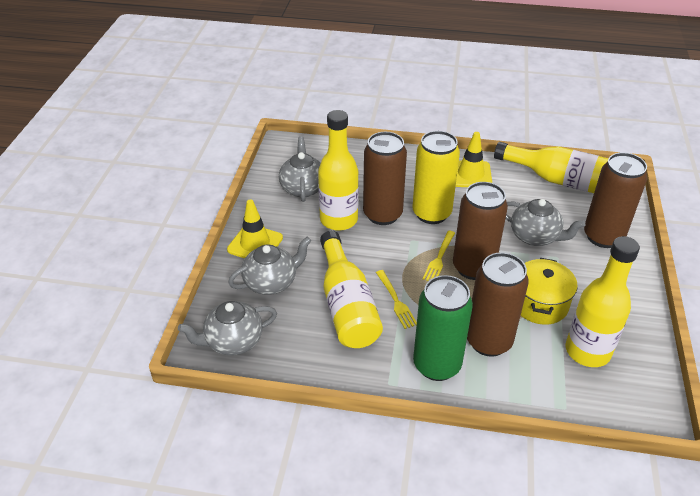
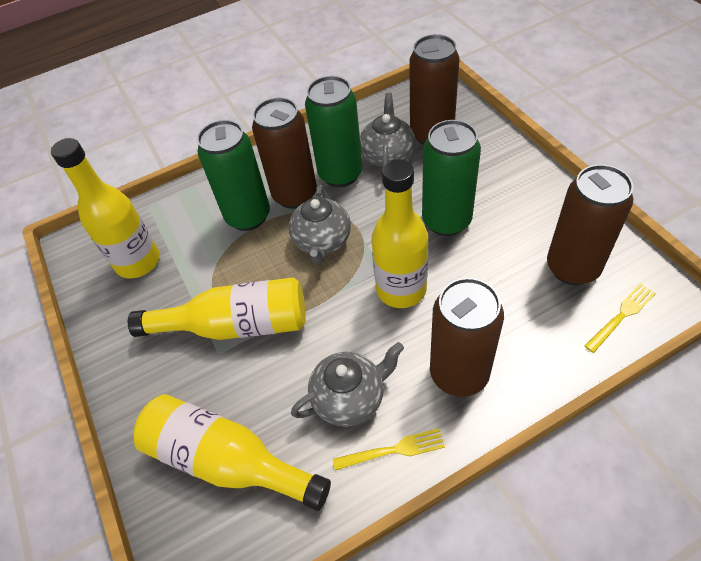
green can: 1 -> 3
grey teapot: 4 -> 3
yellow can: 1 -> 0
yellow pot: 1 -> 0
yellow traffic cone: 2 -> 0

